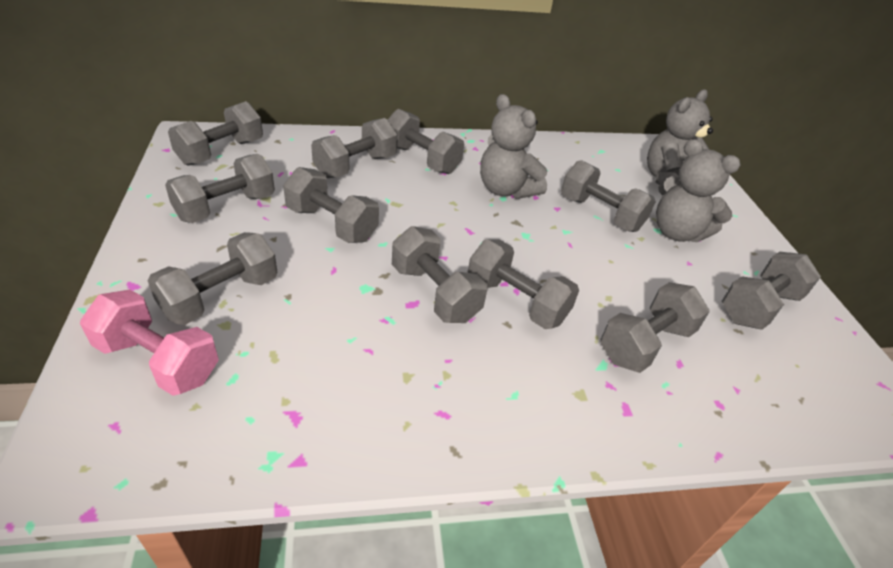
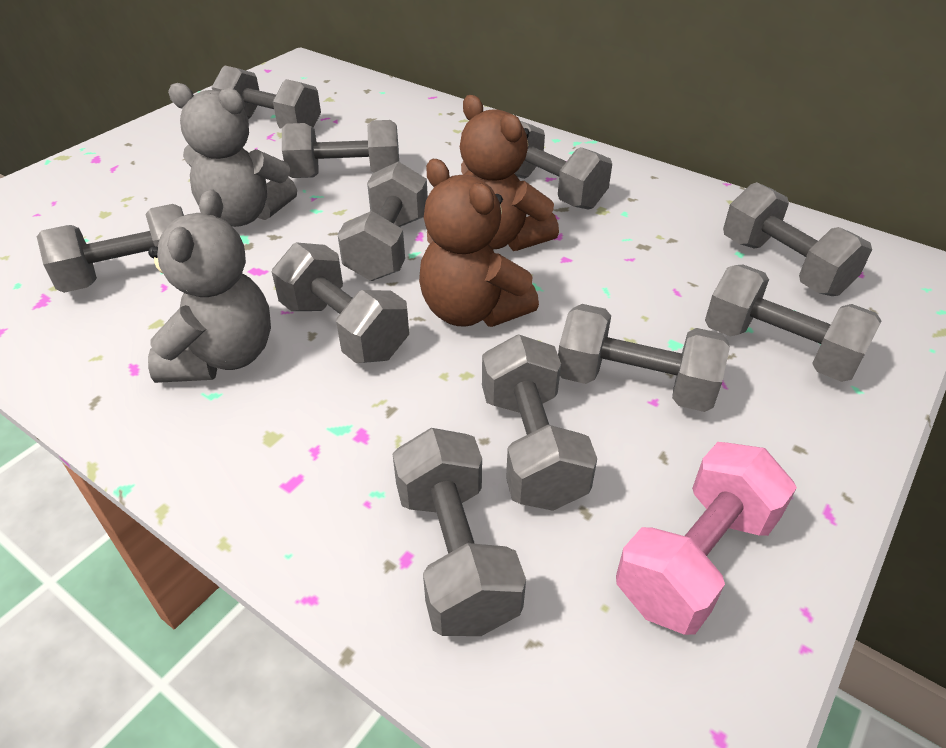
brown teddy bear: 0 -> 2
grey teddy bear: 3 -> 2

